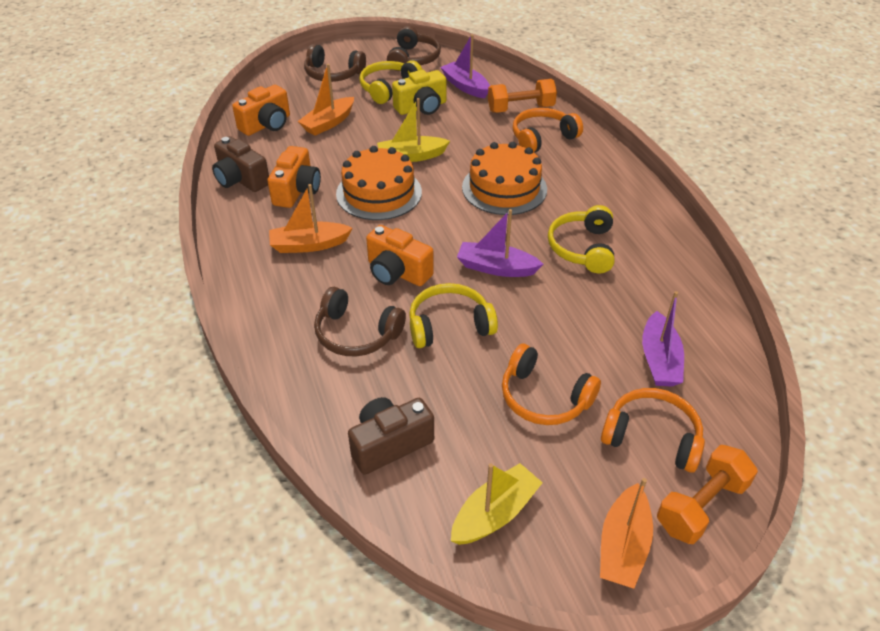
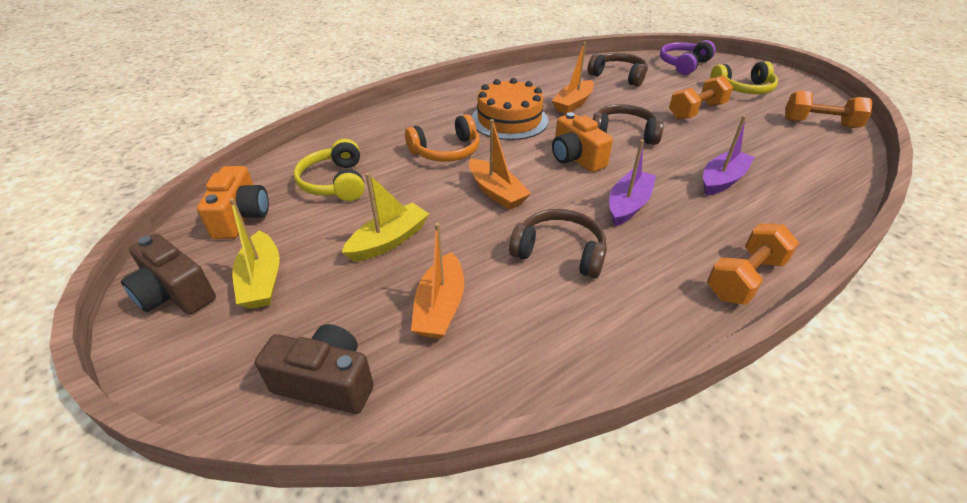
orange cake: 2 -> 1
orange camera: 3 -> 2
orange dumbbell: 2 -> 3
orange headphones: 3 -> 1
purple boat: 3 -> 2
purple headphones: 0 -> 1
yellow camera: 1 -> 0
yellow headphones: 3 -> 2

